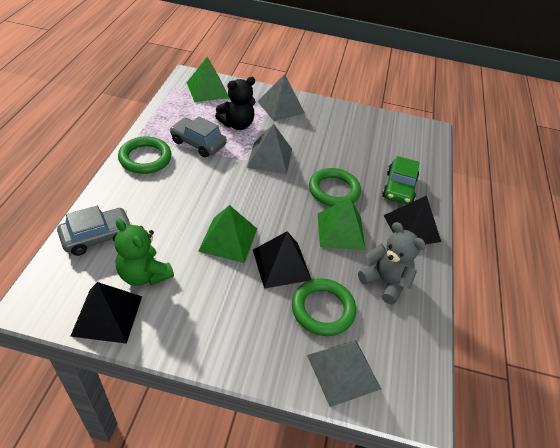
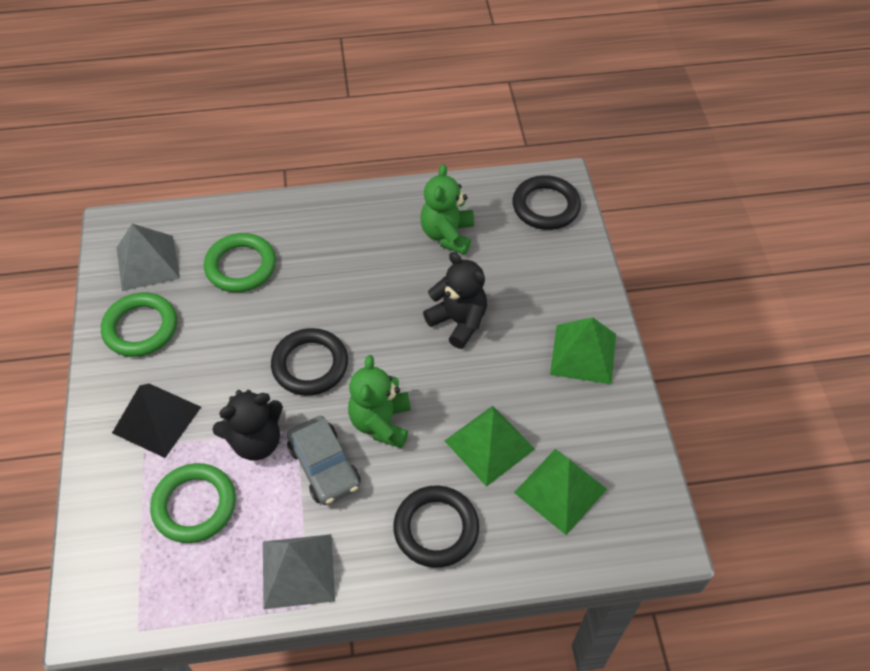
black pyramid: 3 -> 1
black ring: 0 -> 3
black teddy bear: 1 -> 2
green car: 1 -> 0
green teddy bear: 1 -> 2
grey car: 2 -> 1
grey pyramid: 3 -> 2
grey teddy bear: 1 -> 0

